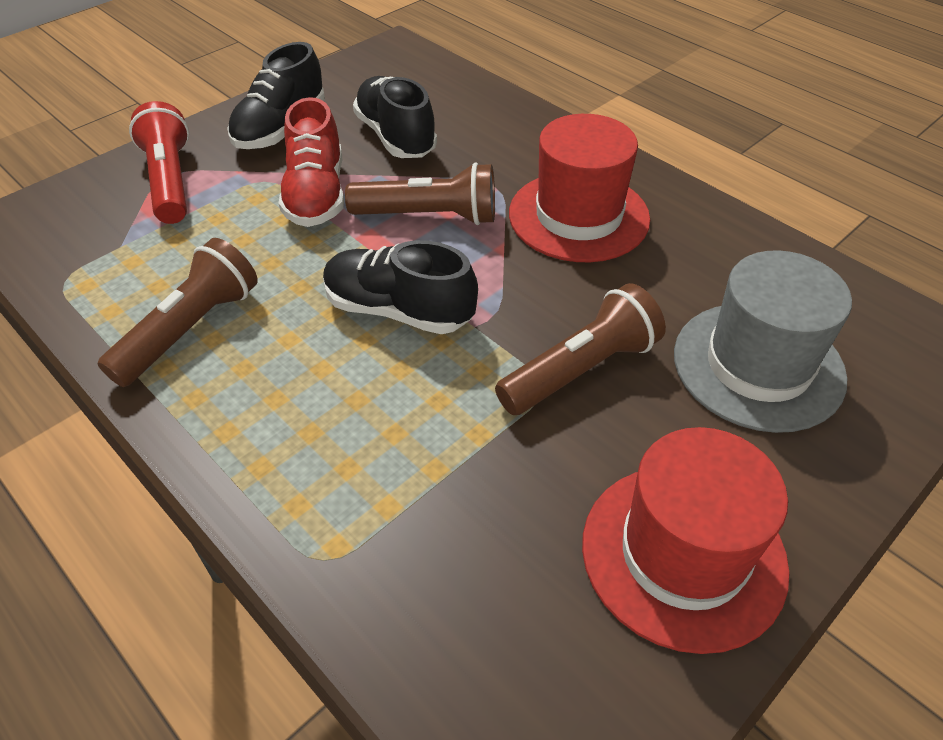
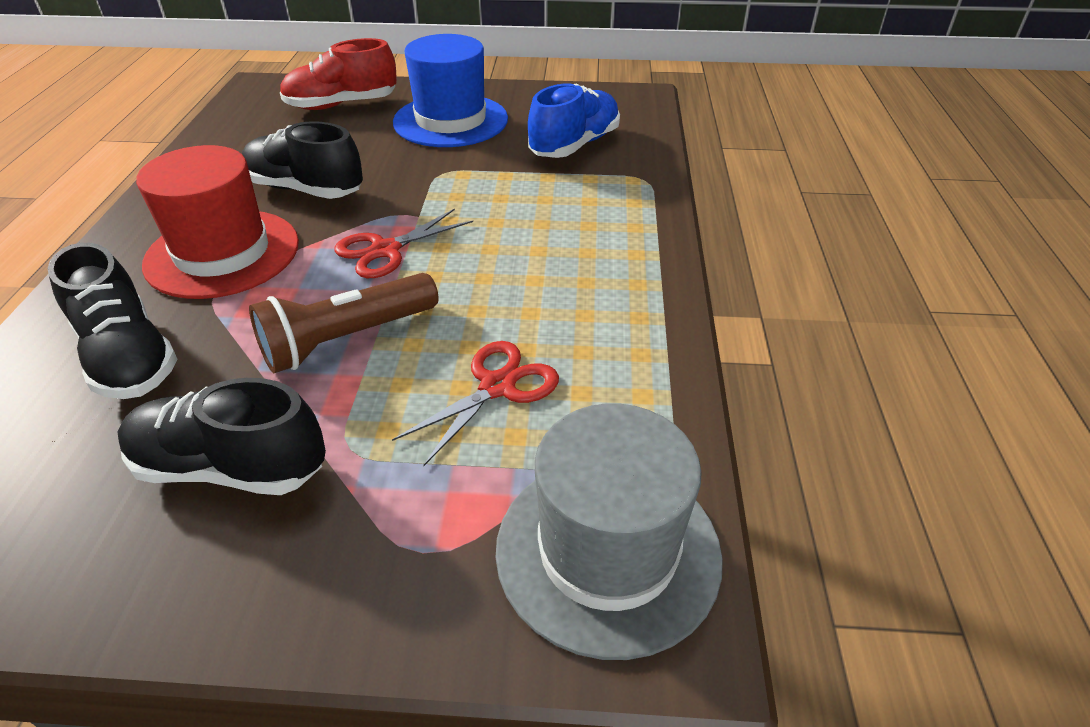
blue hat: 0 -> 1
blue shoe: 0 -> 1
brown flashlight: 3 -> 1
red flashlight: 1 -> 0
red hat: 2 -> 1
red scissors: 0 -> 2

